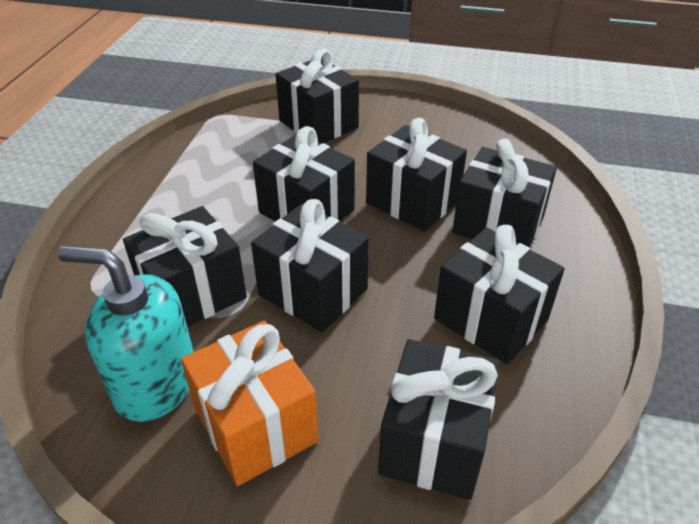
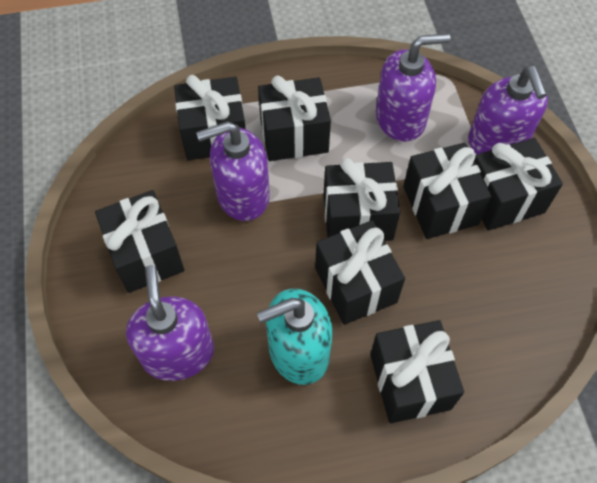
orange gift: 1 -> 0
purple soap dispenser: 0 -> 4

